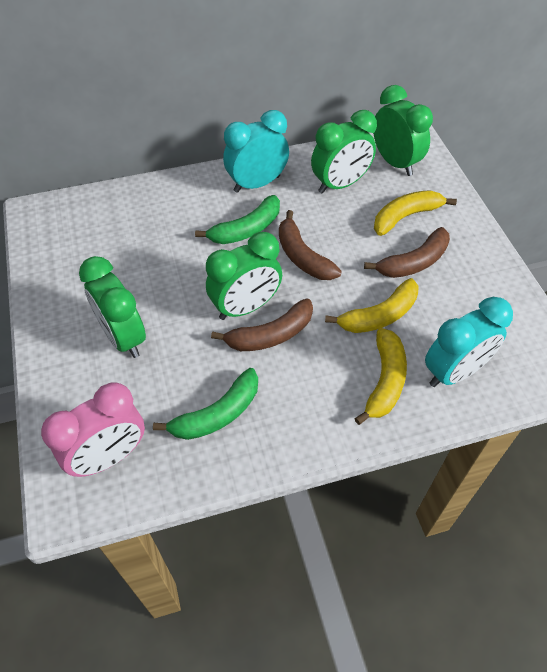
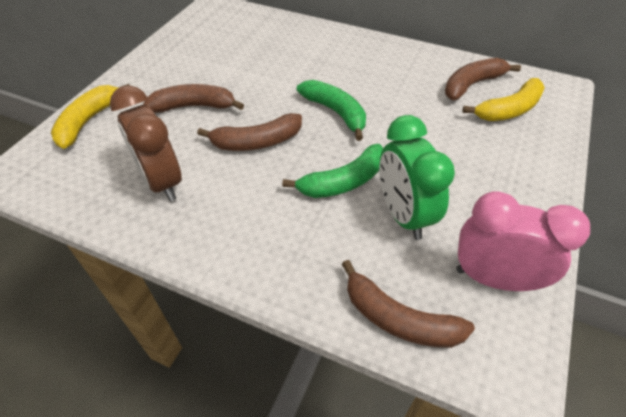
brown banana: 3 -> 4
brown clock: 0 -> 1
green clock: 4 -> 1
turquoise clock: 2 -> 0
yellow banana: 3 -> 2

